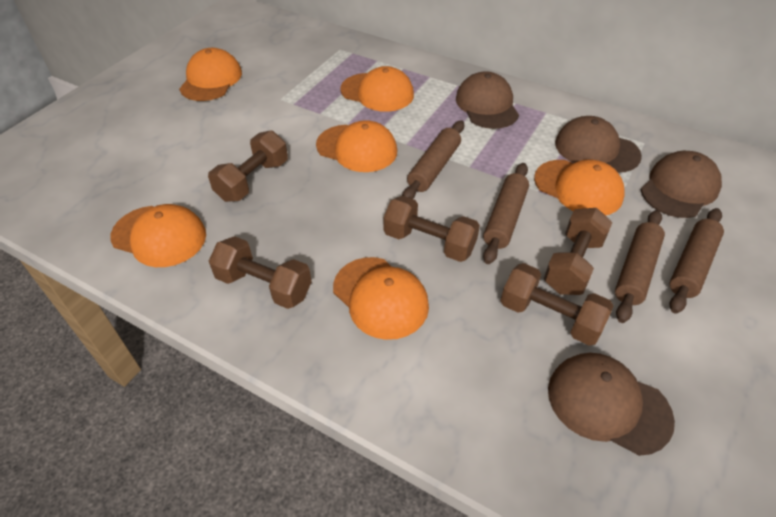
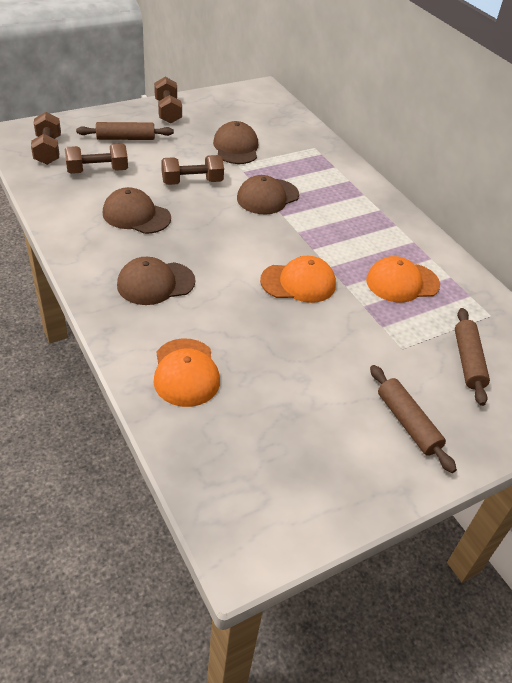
brown dumbbell: 5 -> 4
brown rolling pin: 4 -> 3
orange cap: 6 -> 3

